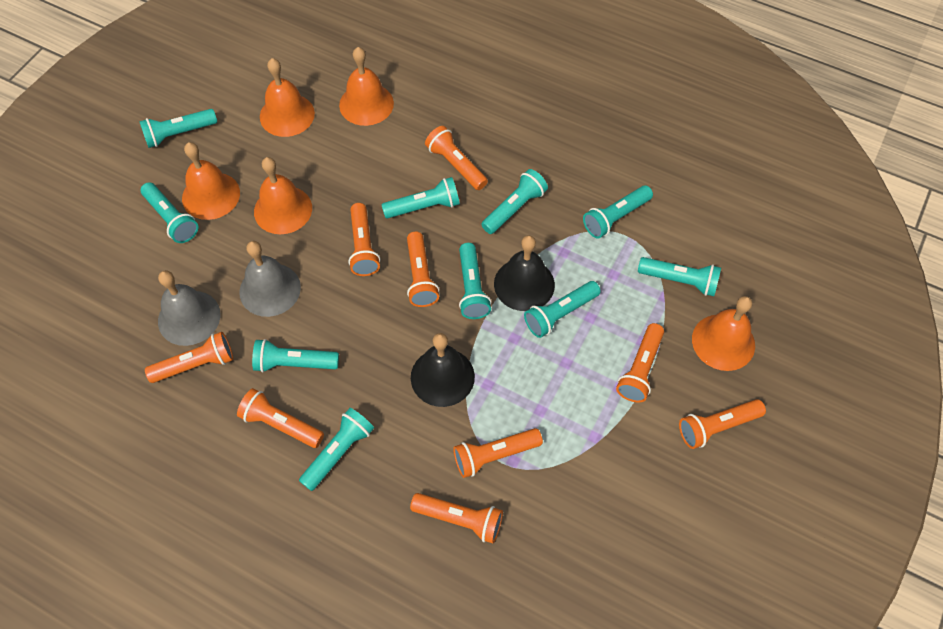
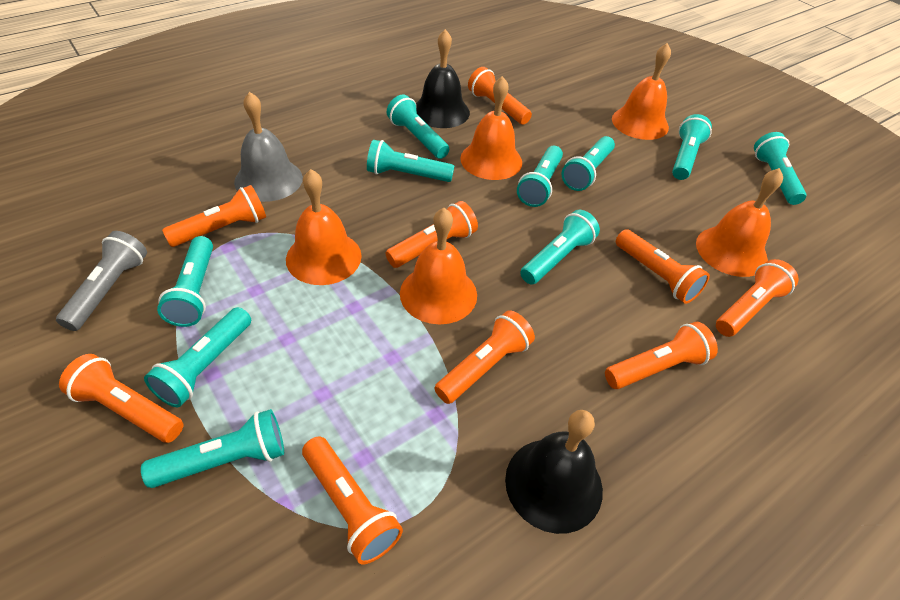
grey bell: 2 -> 1
grey flashlight: 0 -> 1

